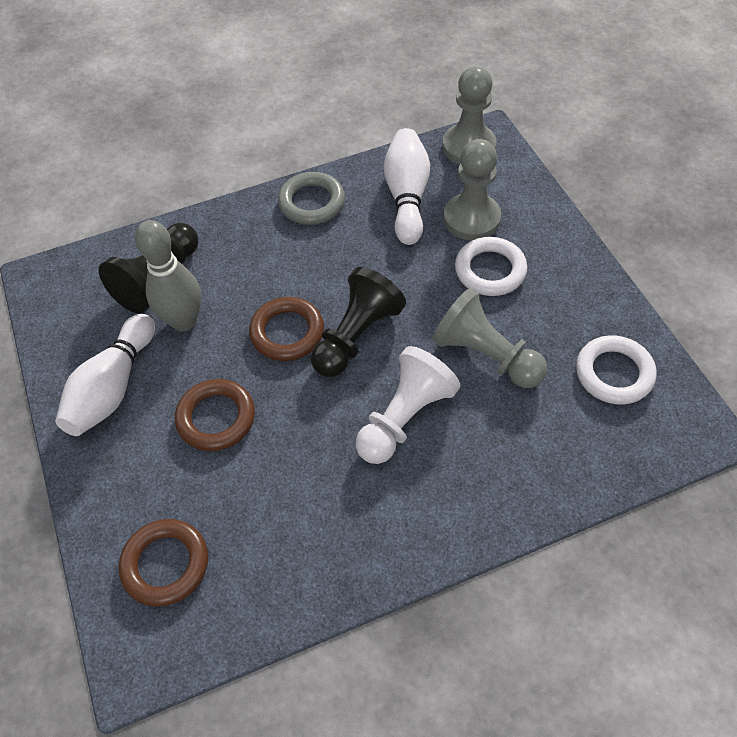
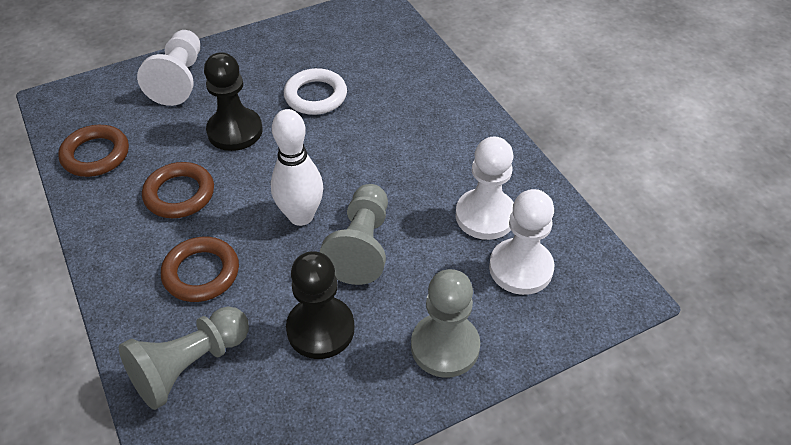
grey bowling pin: 1 -> 0
grey ring: 1 -> 0
white bowling pin: 2 -> 1
white pawn: 1 -> 3
white ring: 2 -> 1

